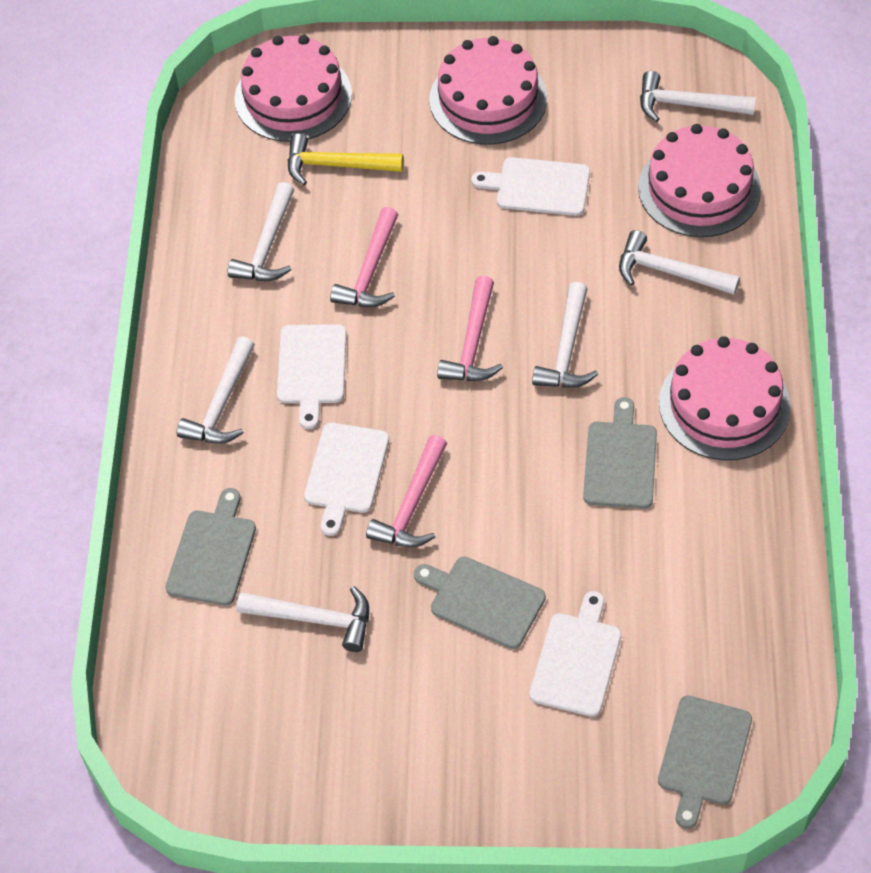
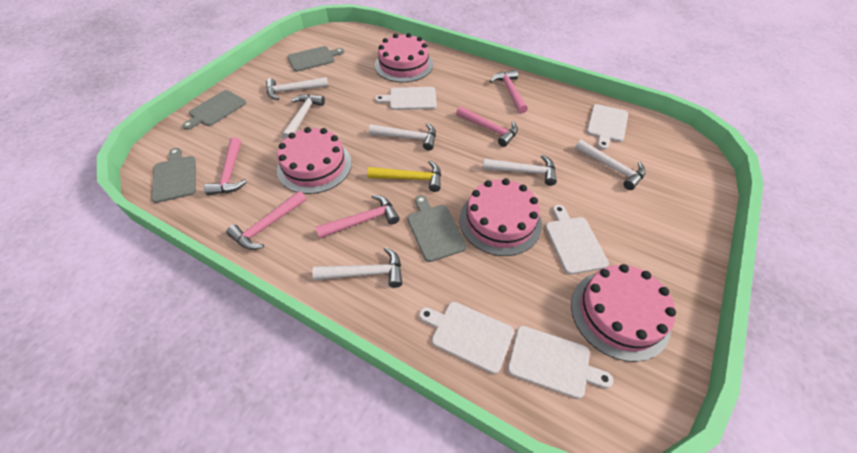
pink hammer: 3 -> 5
white cutting board: 4 -> 5

